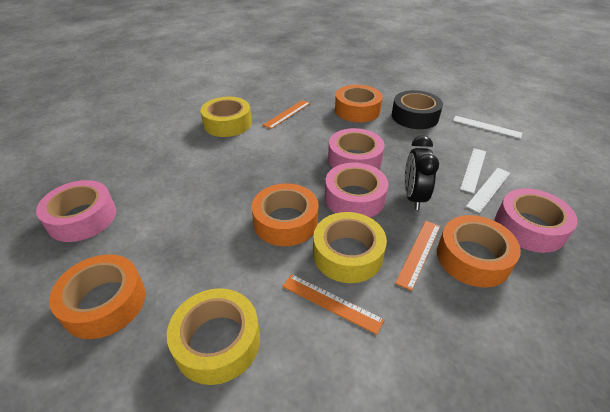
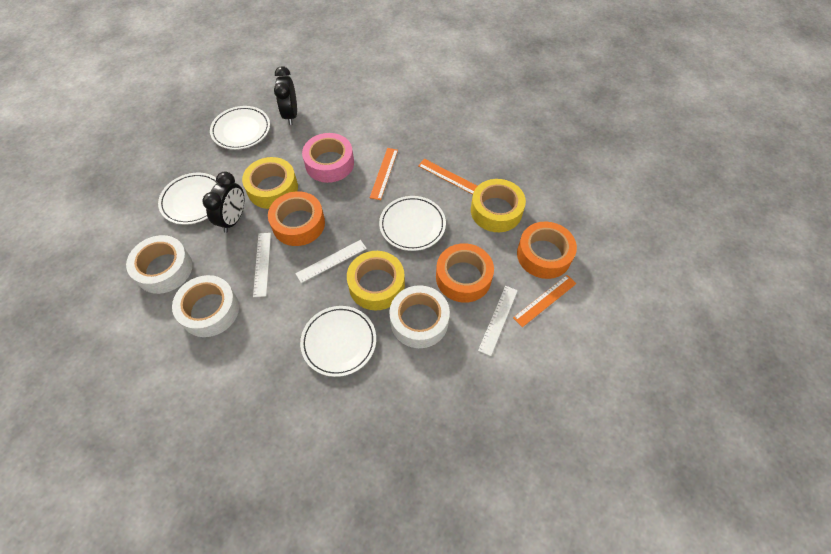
black clock: 1 -> 2
black tape: 1 -> 0
orange tape: 4 -> 3
pink tape: 4 -> 1
white plate: 0 -> 4
white tape: 0 -> 3

